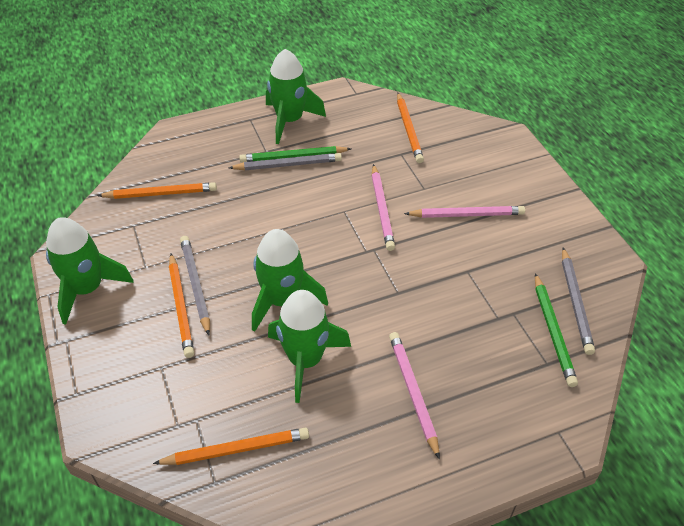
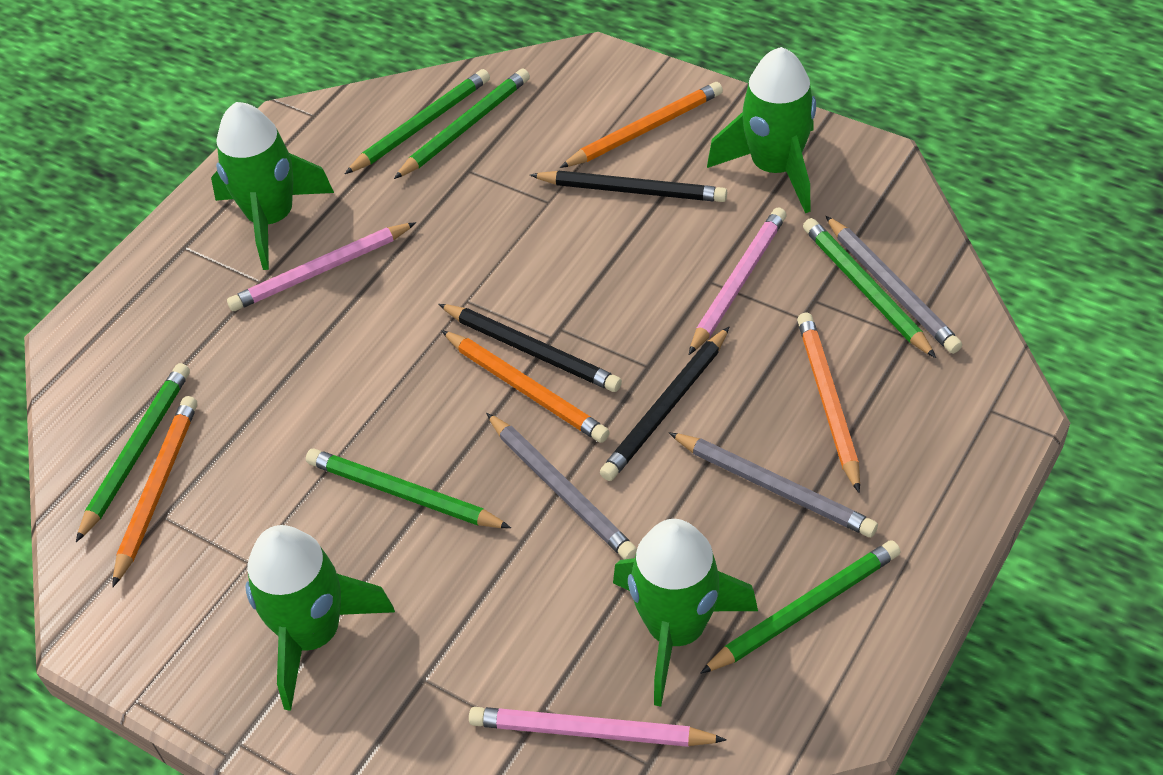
black pencil: 0 -> 3
green pencil: 2 -> 6

